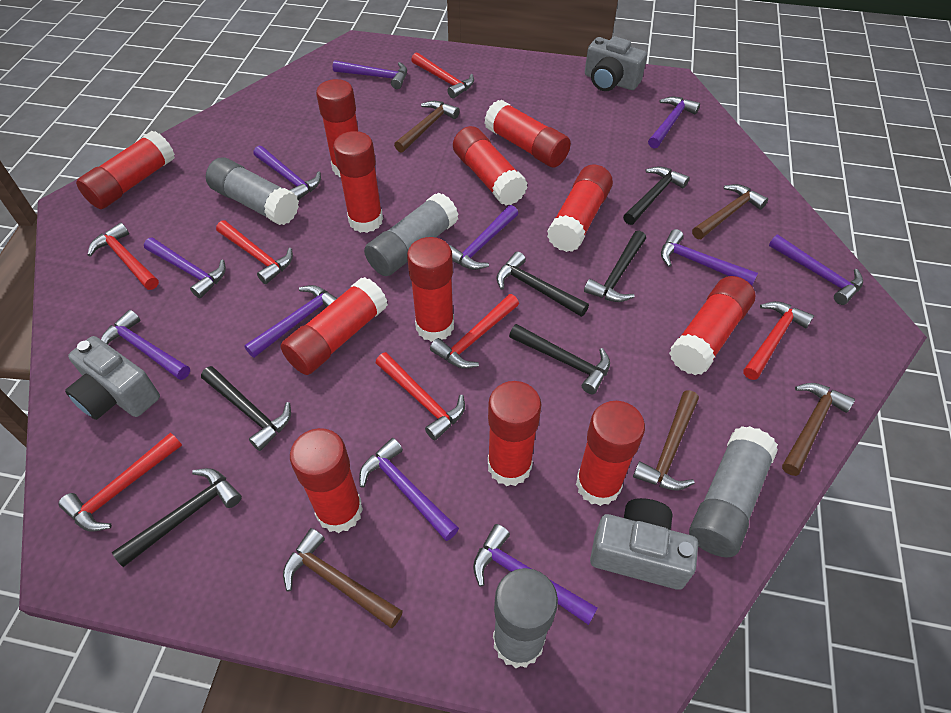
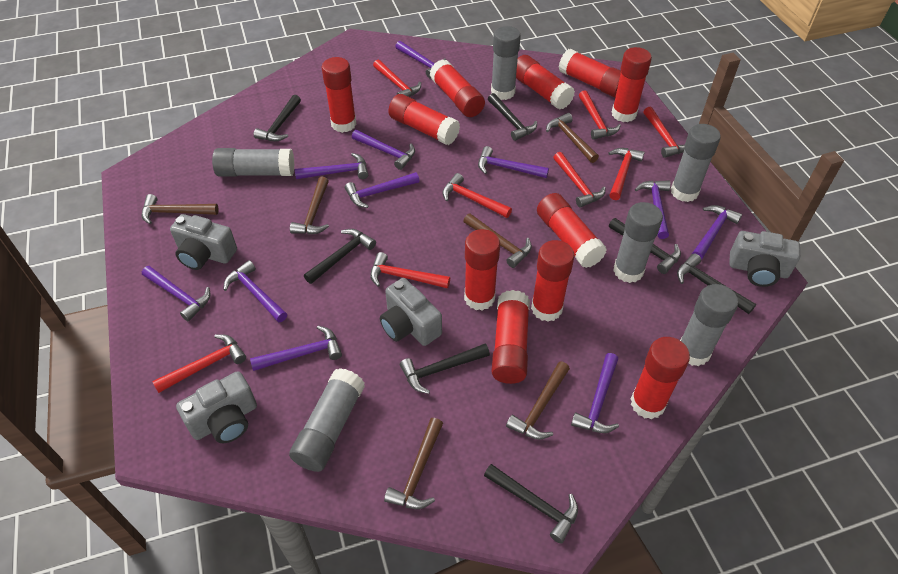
black hammer: 6 -> 7
brown hammer: 5 -> 6
grey camera: 3 -> 4
grey glue stick: 4 -> 6
red glue stick: 12 -> 11
red hammer: 7 -> 8

